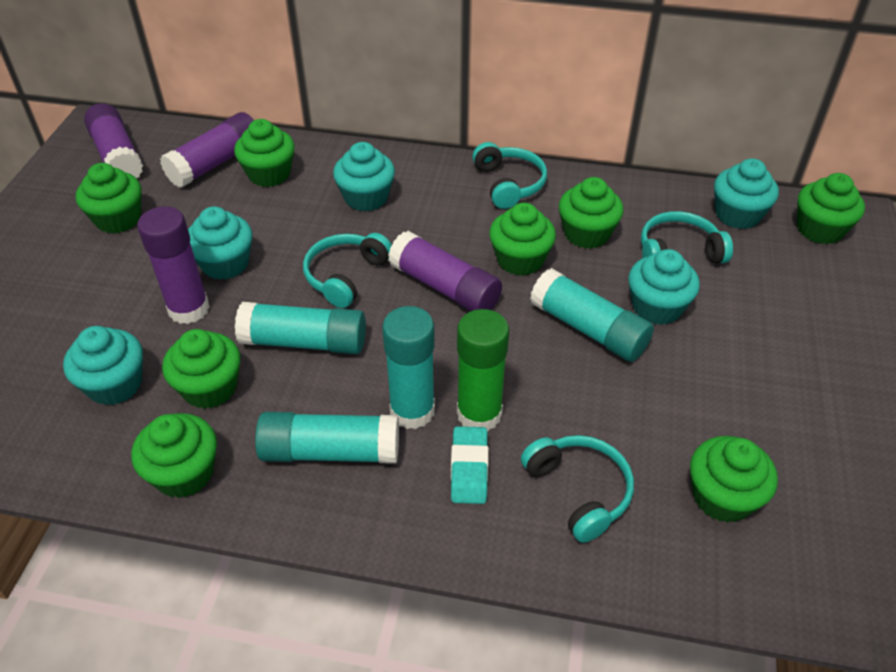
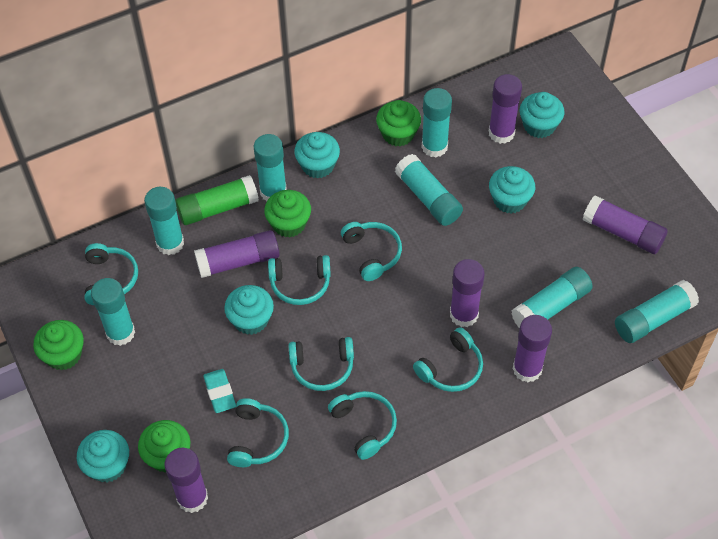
green cupcake: 8 -> 4
purple glue stick: 4 -> 6
turquoise glue stick: 4 -> 7
turquoise headphones: 4 -> 7

